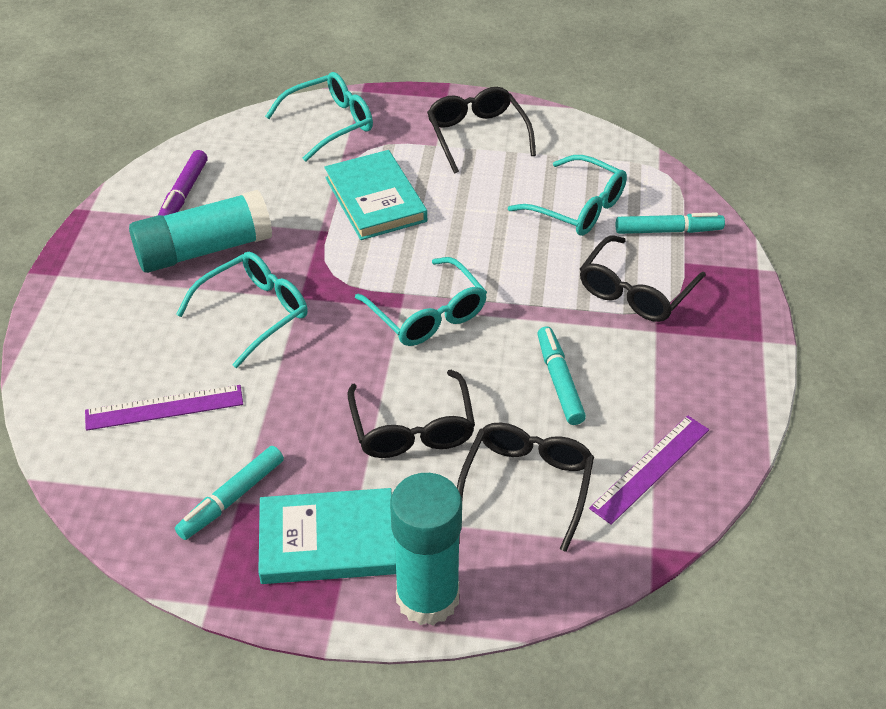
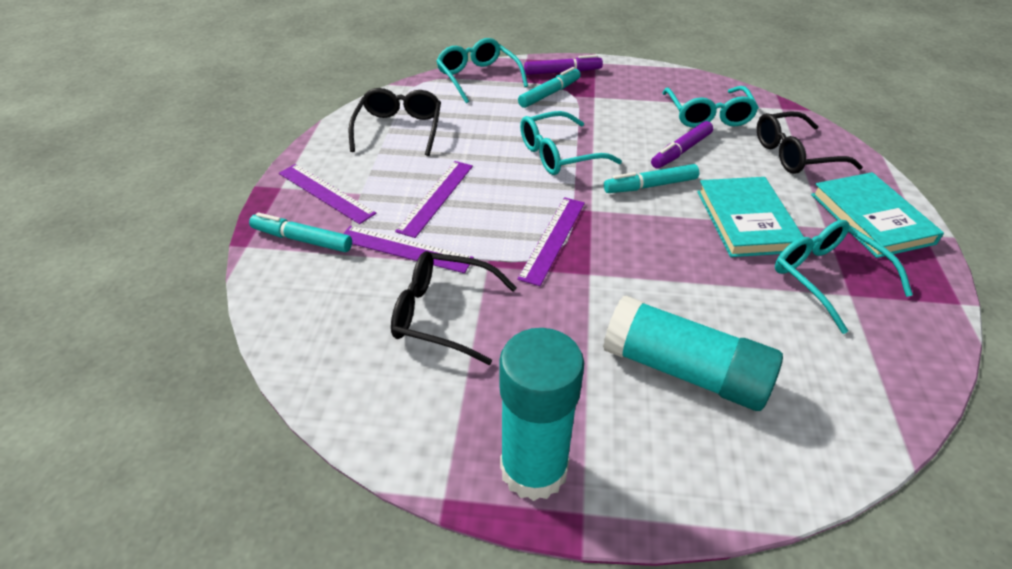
black glasses: 4 -> 3
purple marker: 1 -> 2
purple ruler: 2 -> 4

